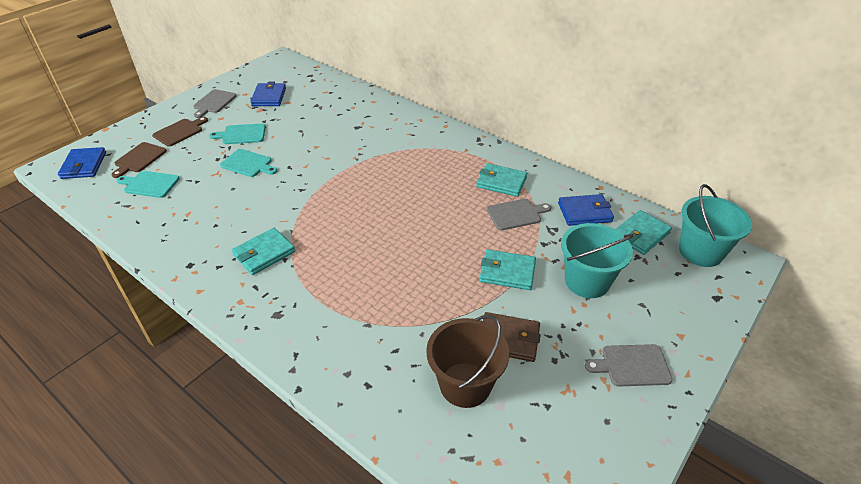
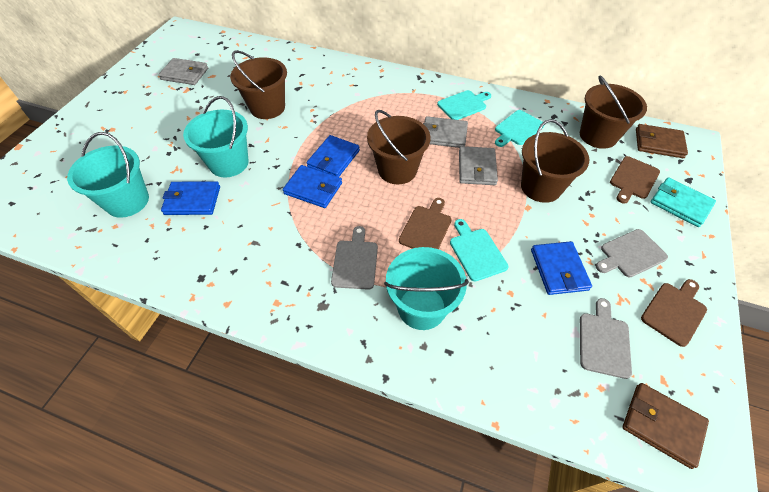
blue wallet: 3 -> 4
brown bucket: 1 -> 4
brown cutting board: 2 -> 3
brown wallet: 1 -> 2
grey wallet: 0 -> 3
turquoise bucket: 2 -> 3
turquoise wallet: 4 -> 1

